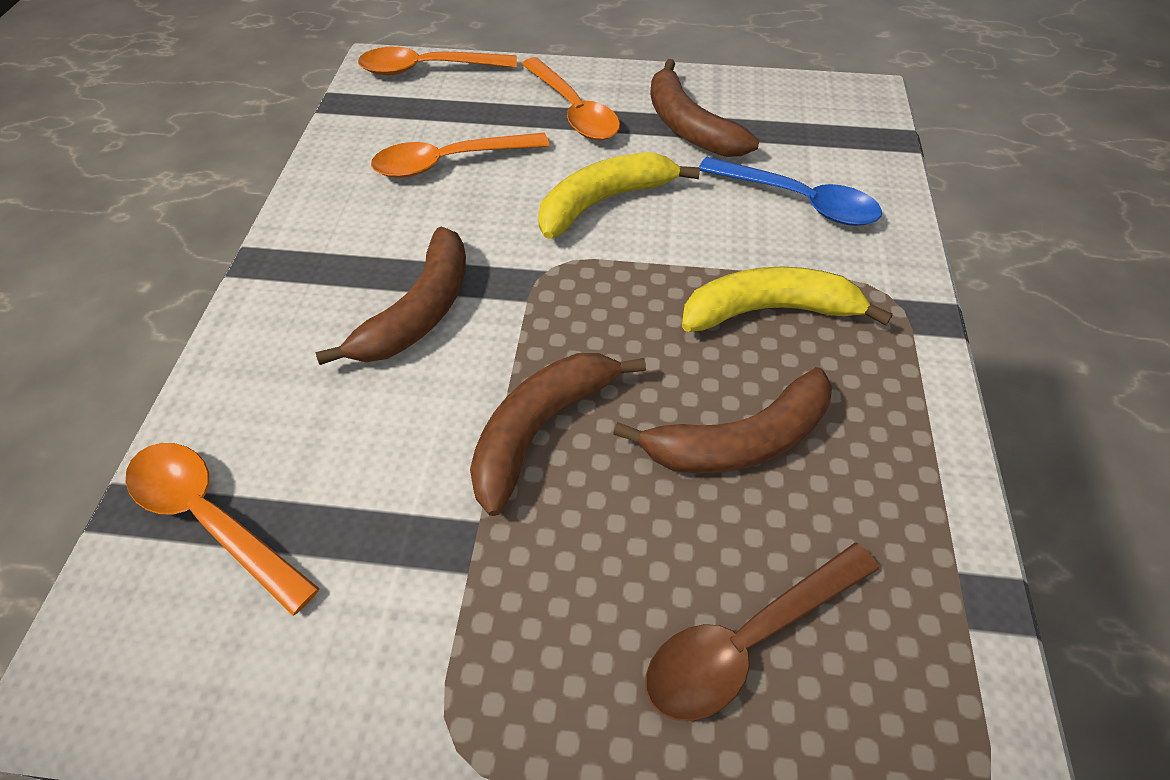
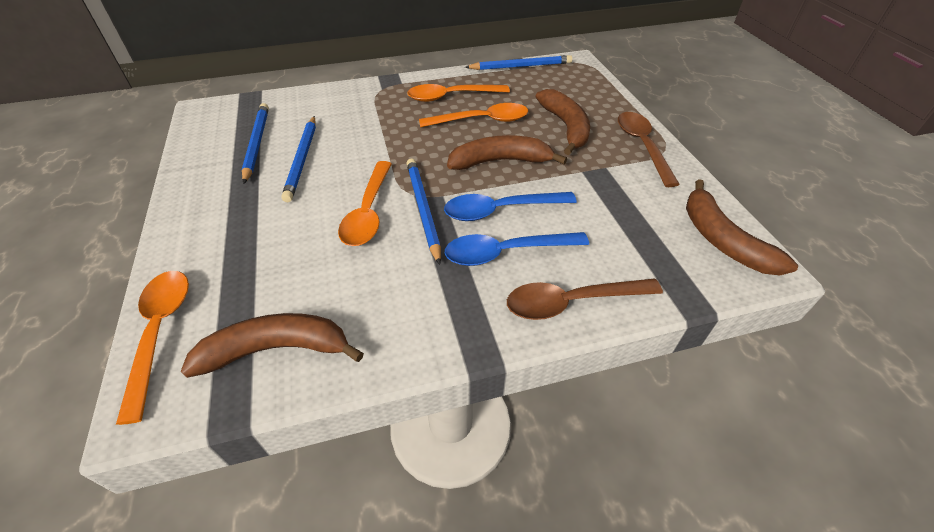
blue pencil: 0 -> 4
blue spoon: 1 -> 2
brown spoon: 1 -> 2
yellow banana: 2 -> 0

